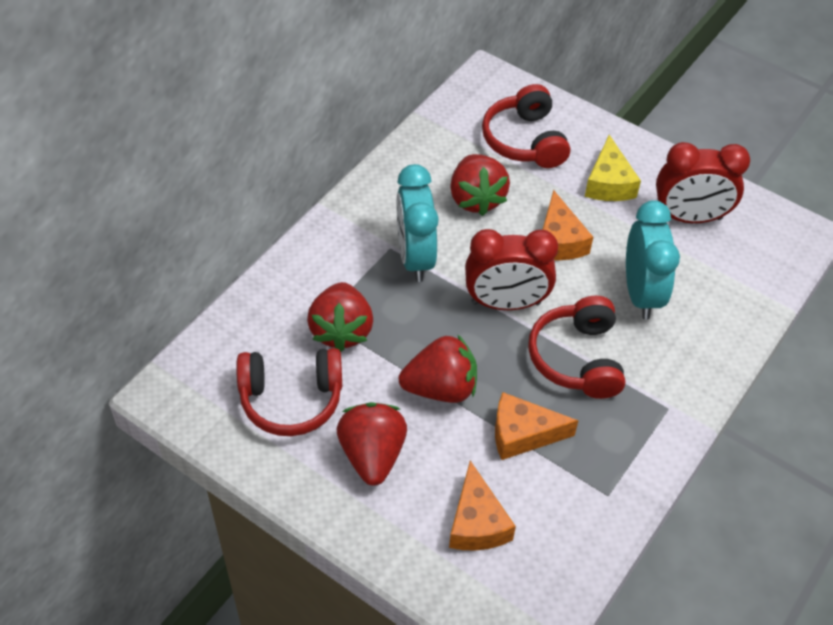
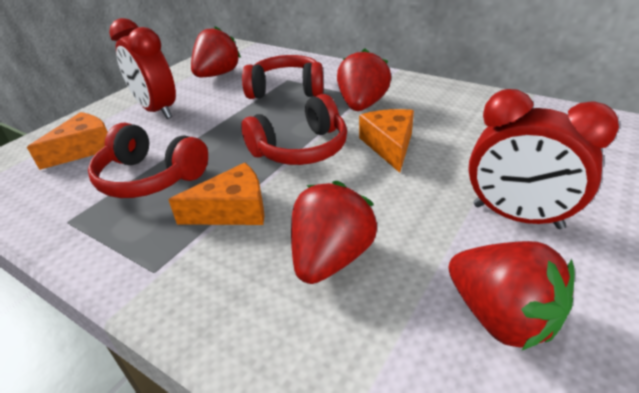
turquoise clock: 2 -> 0
yellow cheese: 1 -> 0

